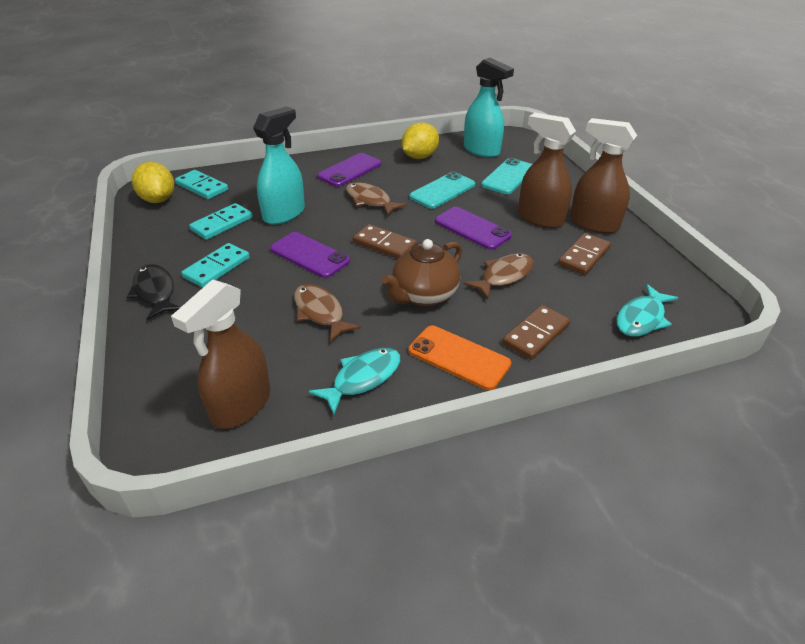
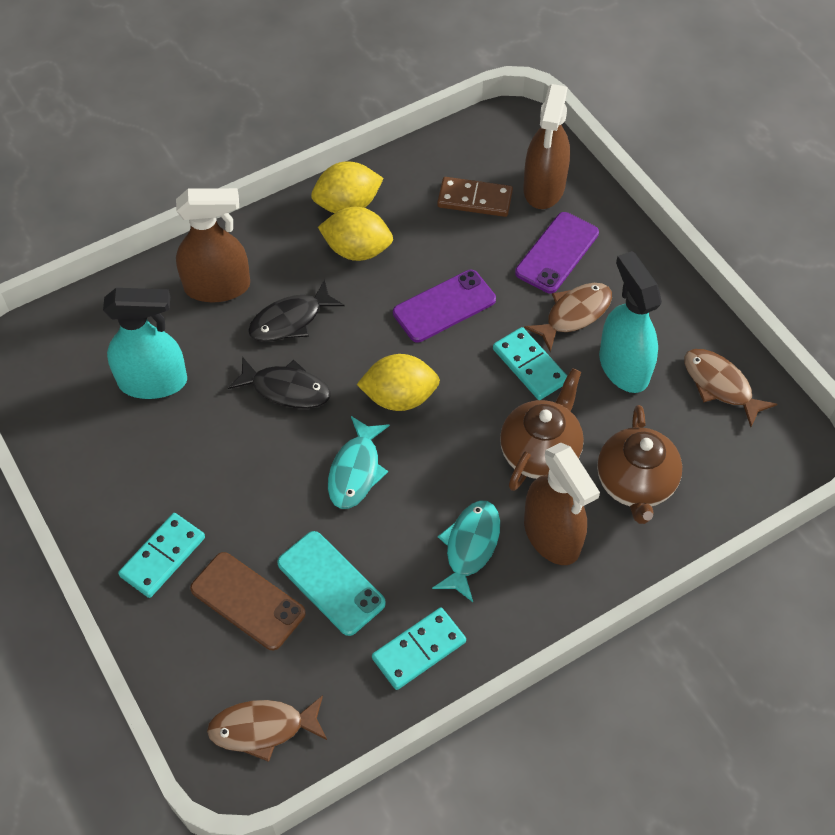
black fish: 1 -> 2
brown domino: 3 -> 1
brown phone: 0 -> 1
brown teapot: 1 -> 2
orange phone: 1 -> 0
purple phone: 3 -> 2
turquoise phone: 2 -> 1
yellow lemon: 2 -> 3

